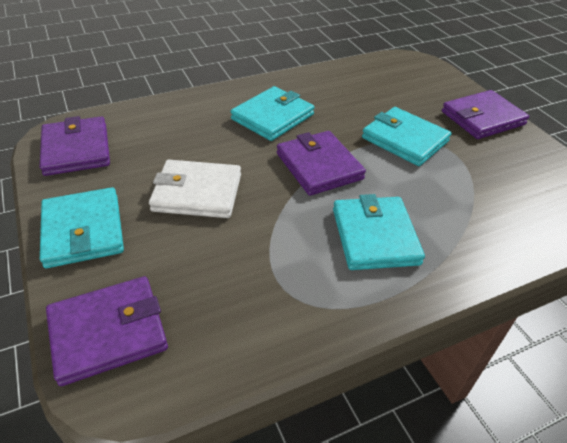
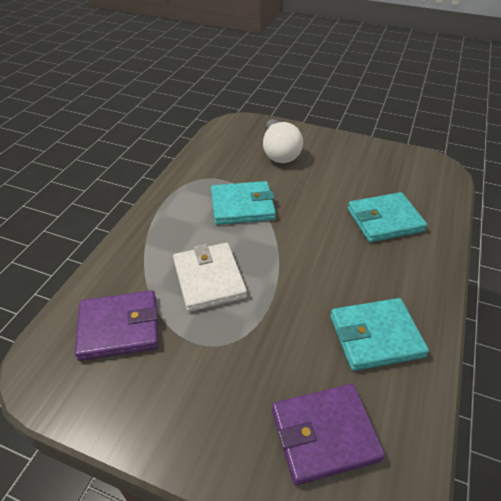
purple wallet: 4 -> 2
turquoise wallet: 4 -> 3
white light bulb: 0 -> 1

